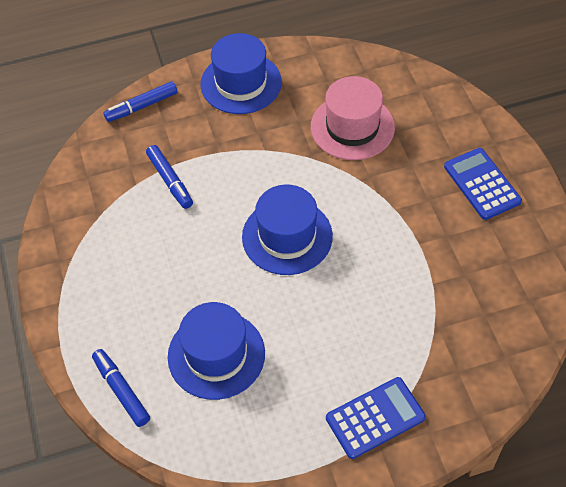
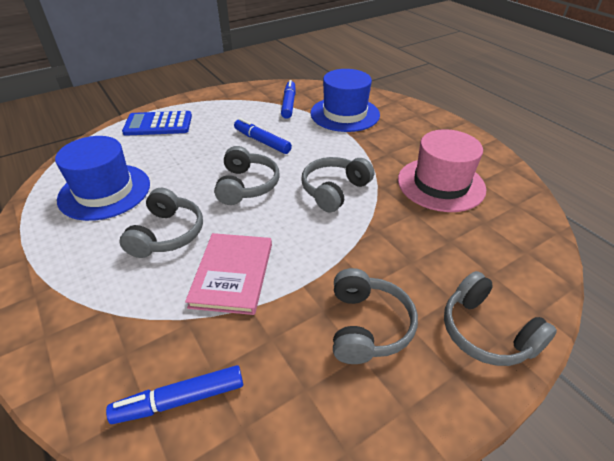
blue calculator: 2 -> 1
blue hat: 3 -> 2
grey headphones: 0 -> 5
pink book: 0 -> 1

